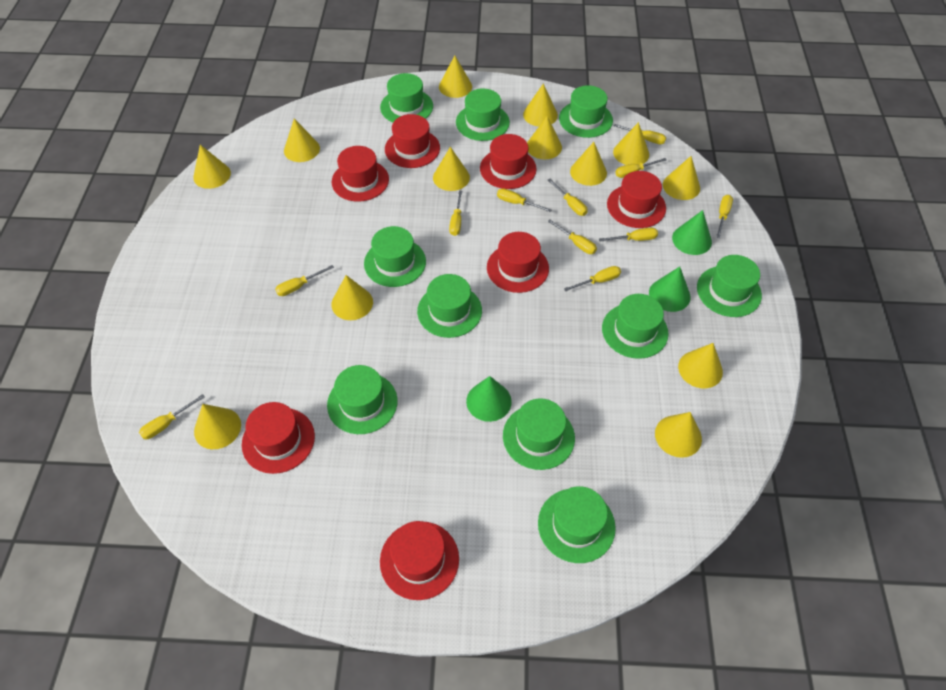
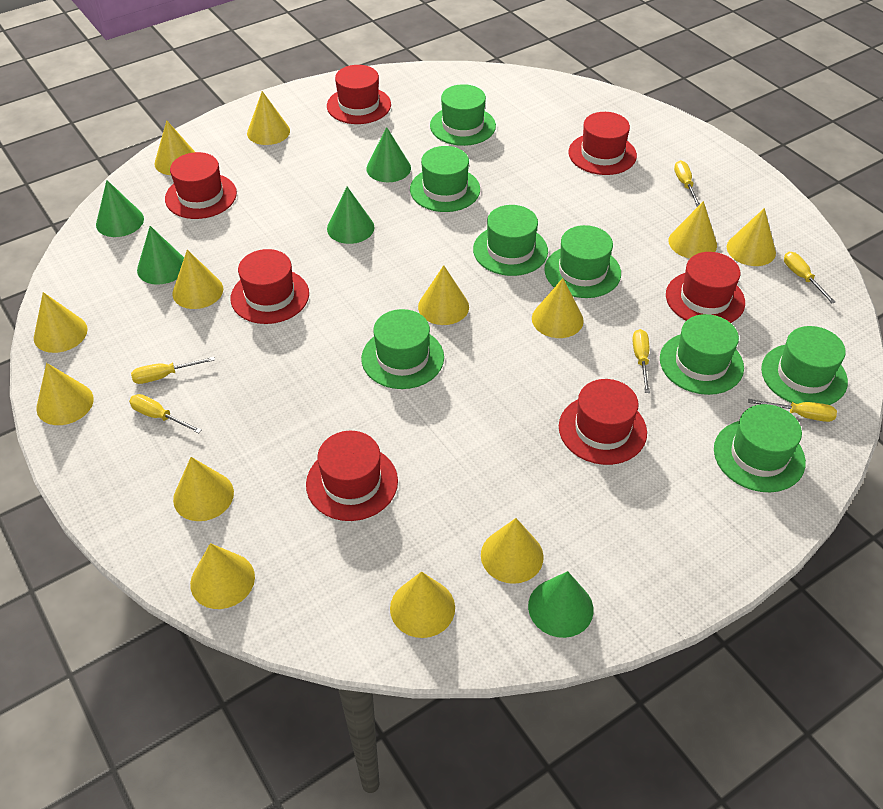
green cone: 3 -> 5
green hat: 10 -> 8
yellow screwdriver: 11 -> 6

